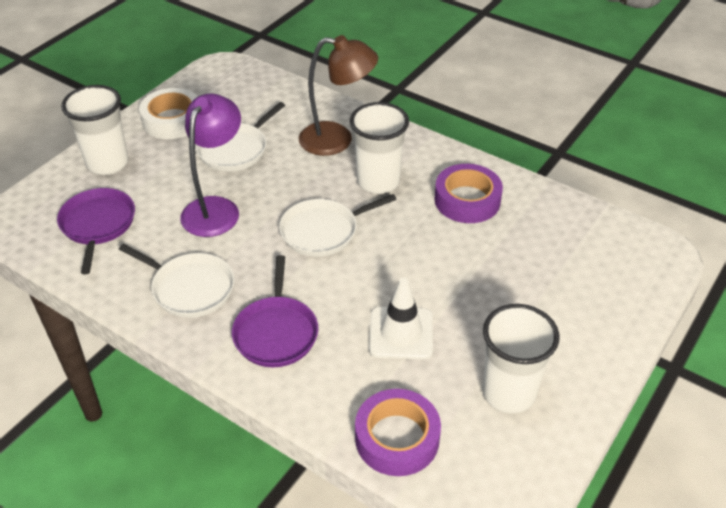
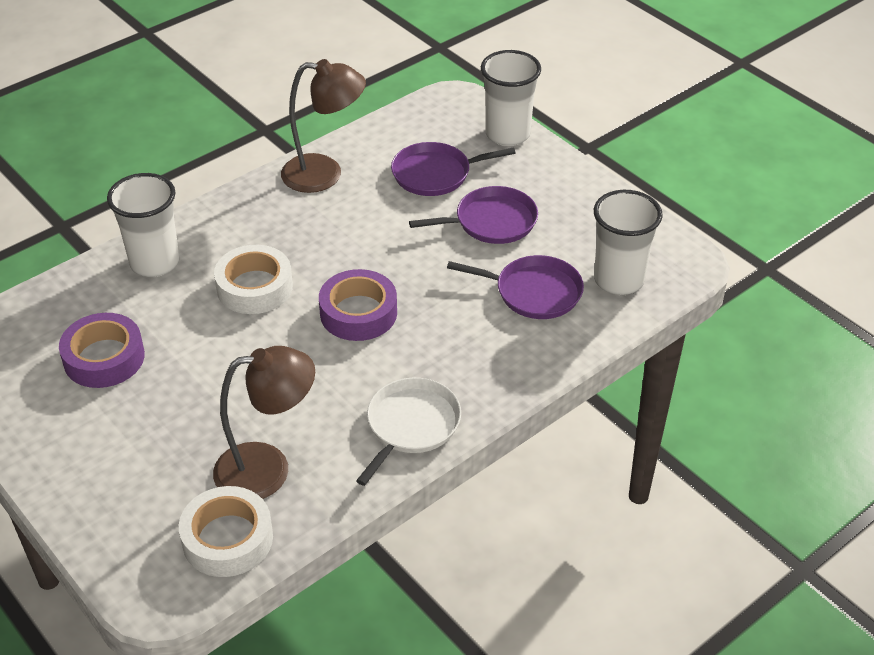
brown lamp: 1 -> 2
purple lamp: 1 -> 0
purple pan: 2 -> 3
white pan: 3 -> 1
white tape: 1 -> 2
white traffic cone: 1 -> 0

